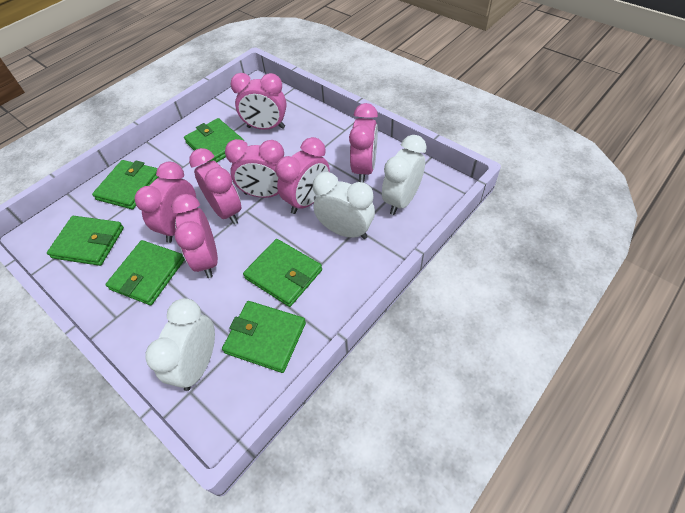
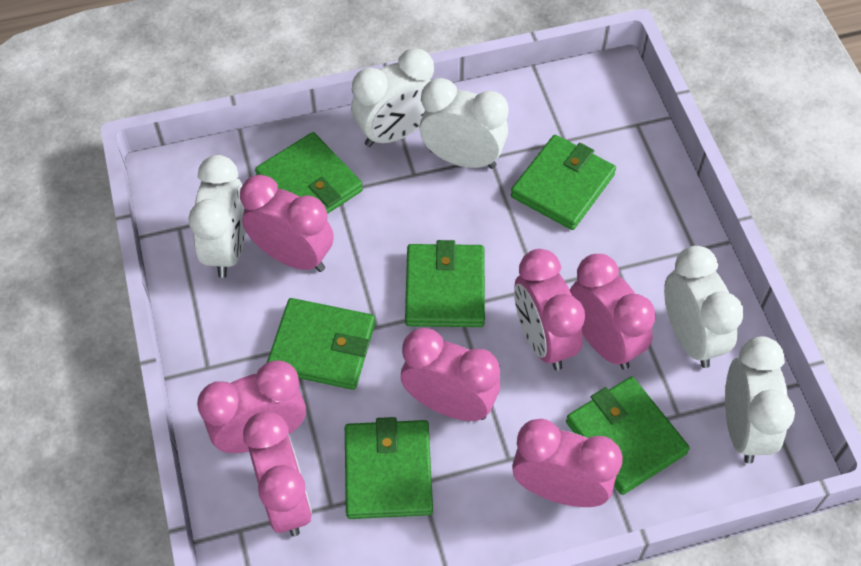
white clock: 3 -> 5

